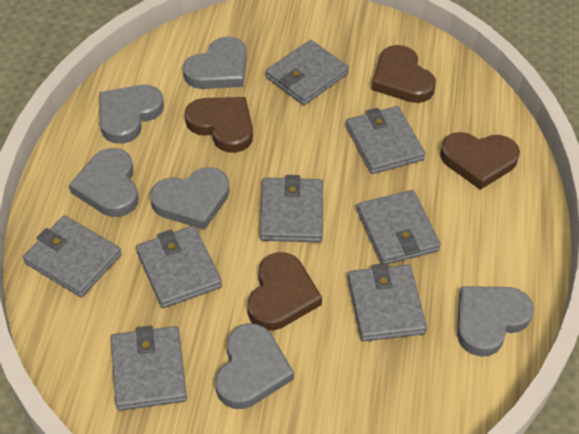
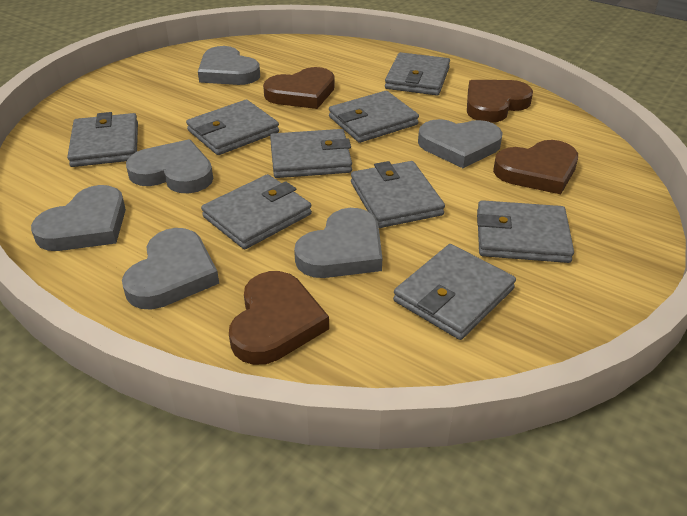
grey wallet: 8 -> 9

